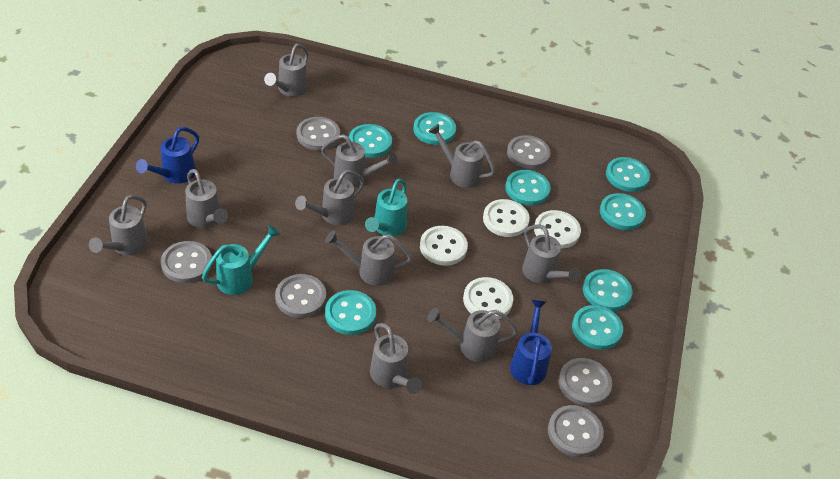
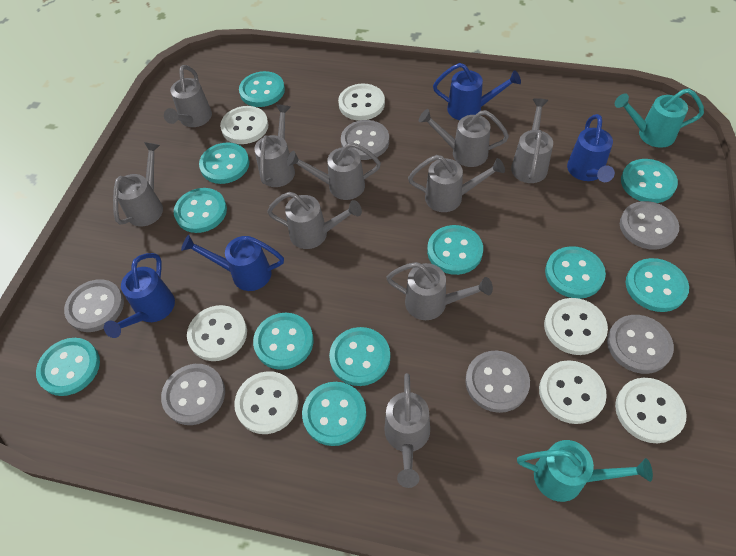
blue watering can: 2 -> 4
turquoise button: 8 -> 11
white button: 4 -> 7

